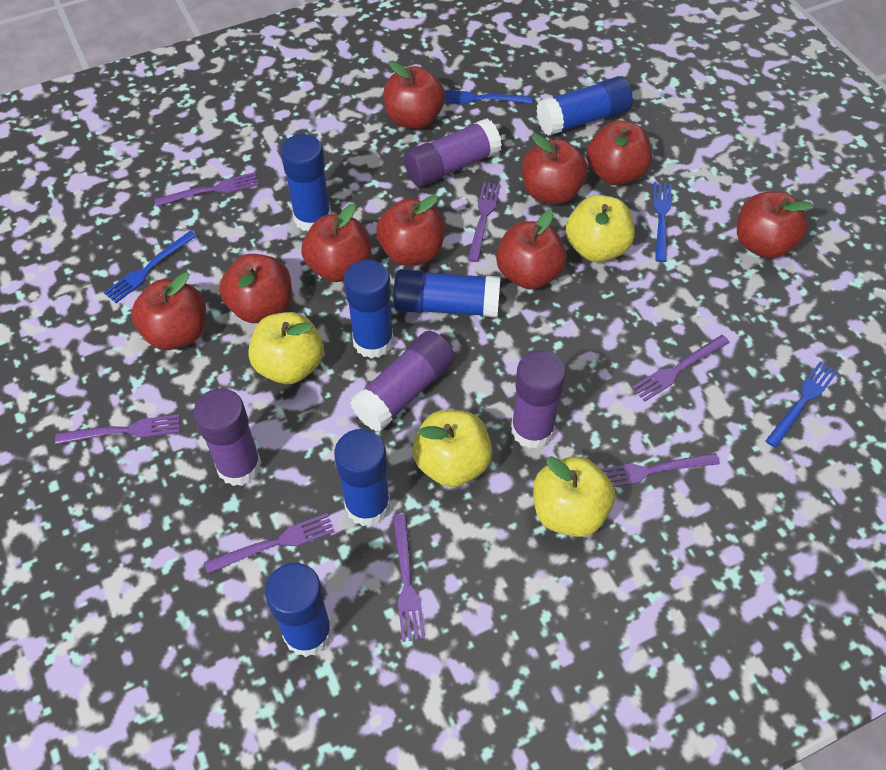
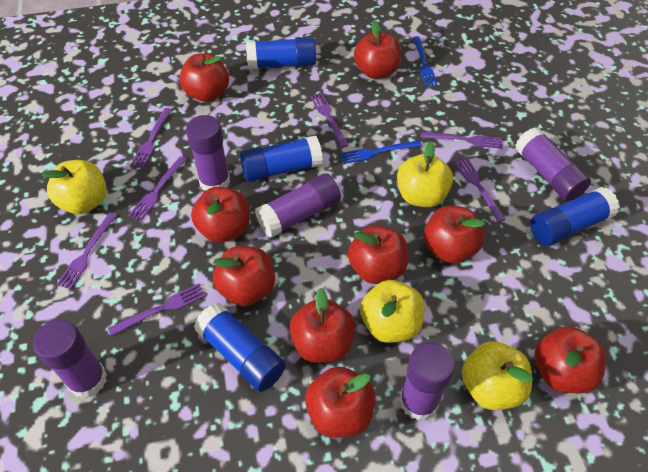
blue fork: 4 -> 2
blue glue stick: 6 -> 4
purple glue stick: 4 -> 5

